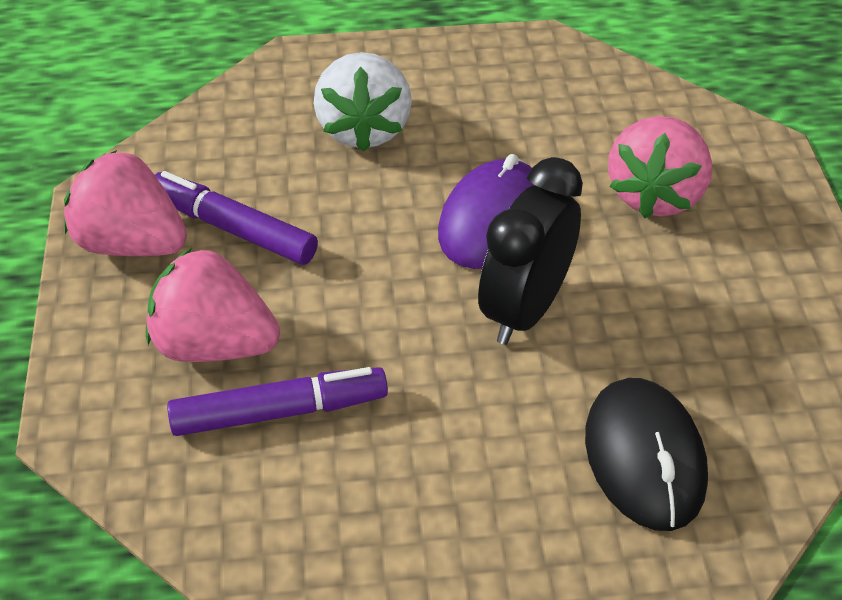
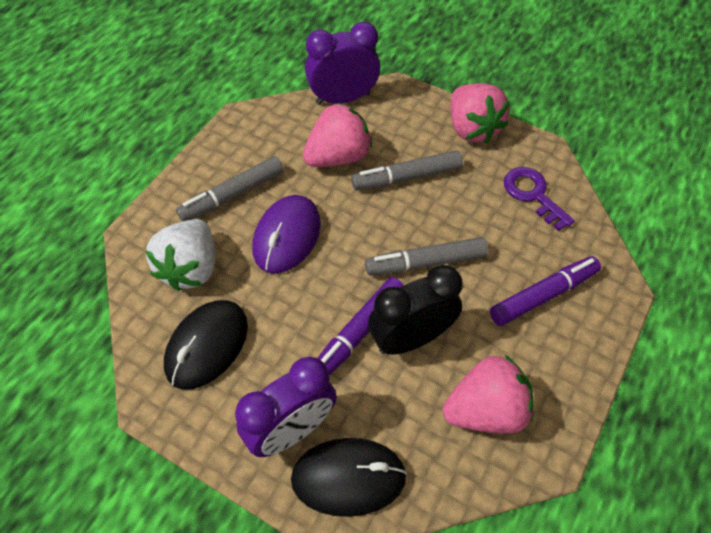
black mouse: 1 -> 2
grey marker: 0 -> 3
purple clock: 0 -> 2
purple key: 0 -> 1

